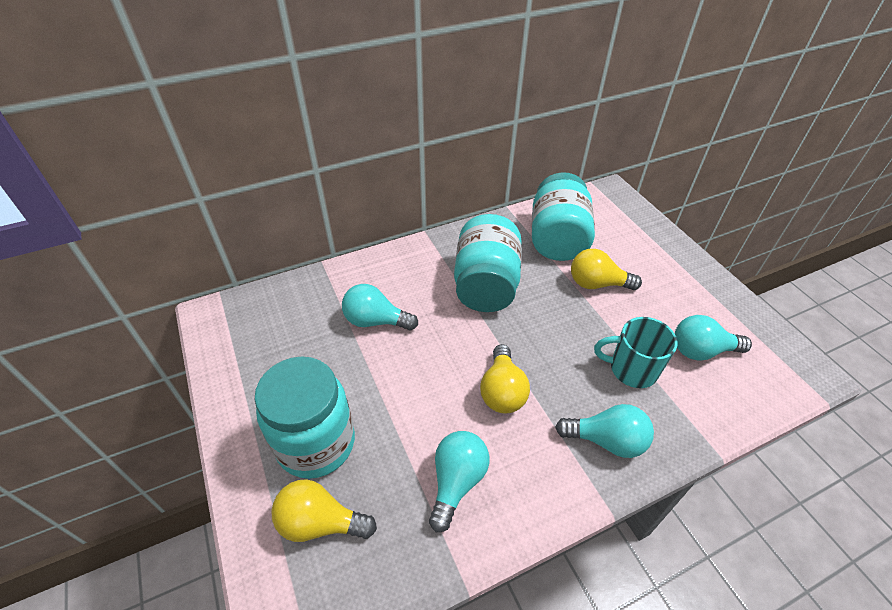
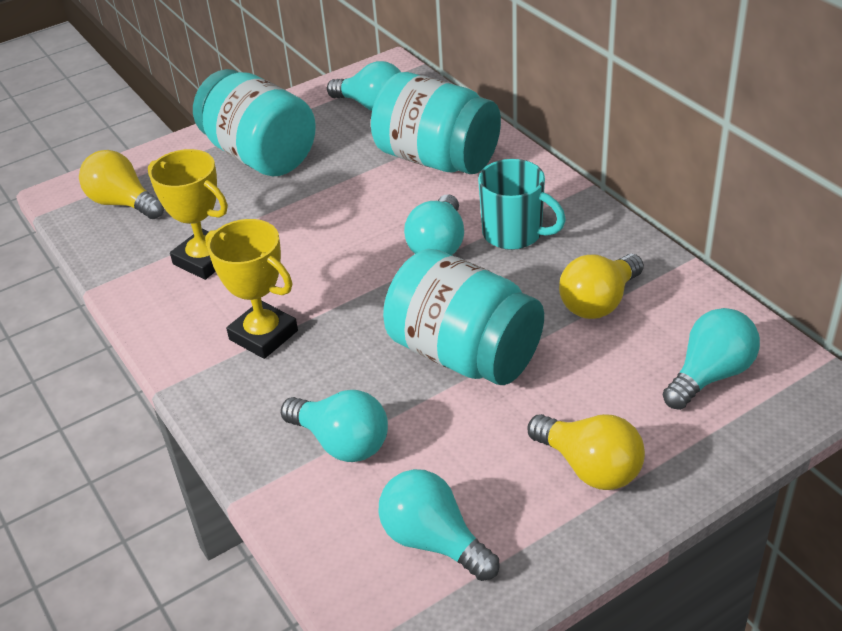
turquoise light bulb: 4 -> 5
yellow trophy: 0 -> 2

